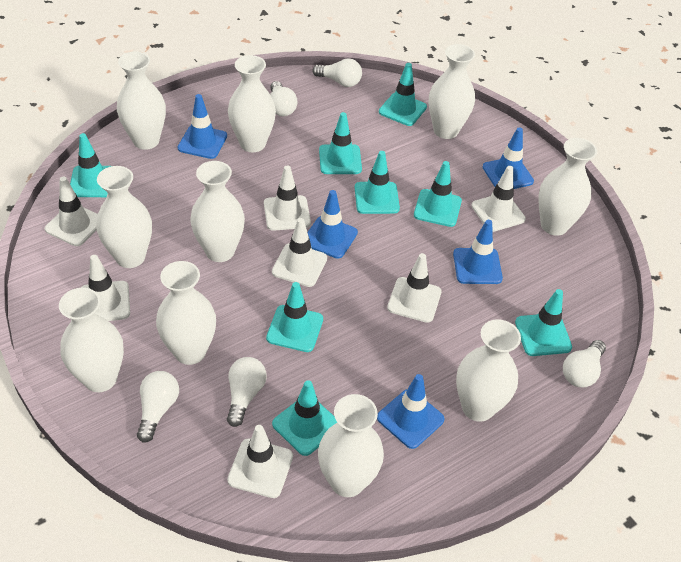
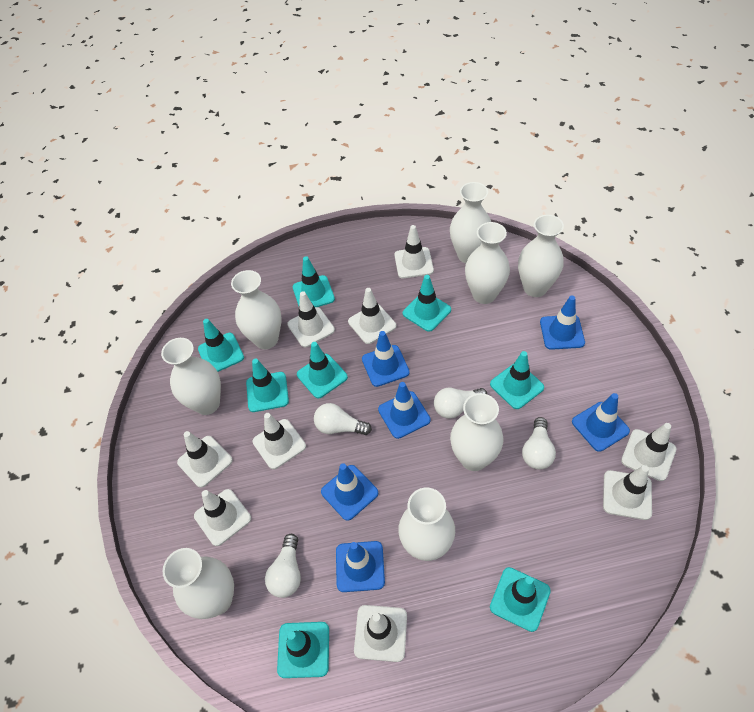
blue traffic cone: 5 -> 6
white light bulb: 5 -> 4
white traffic cone: 7 -> 9
white vase: 10 -> 8

